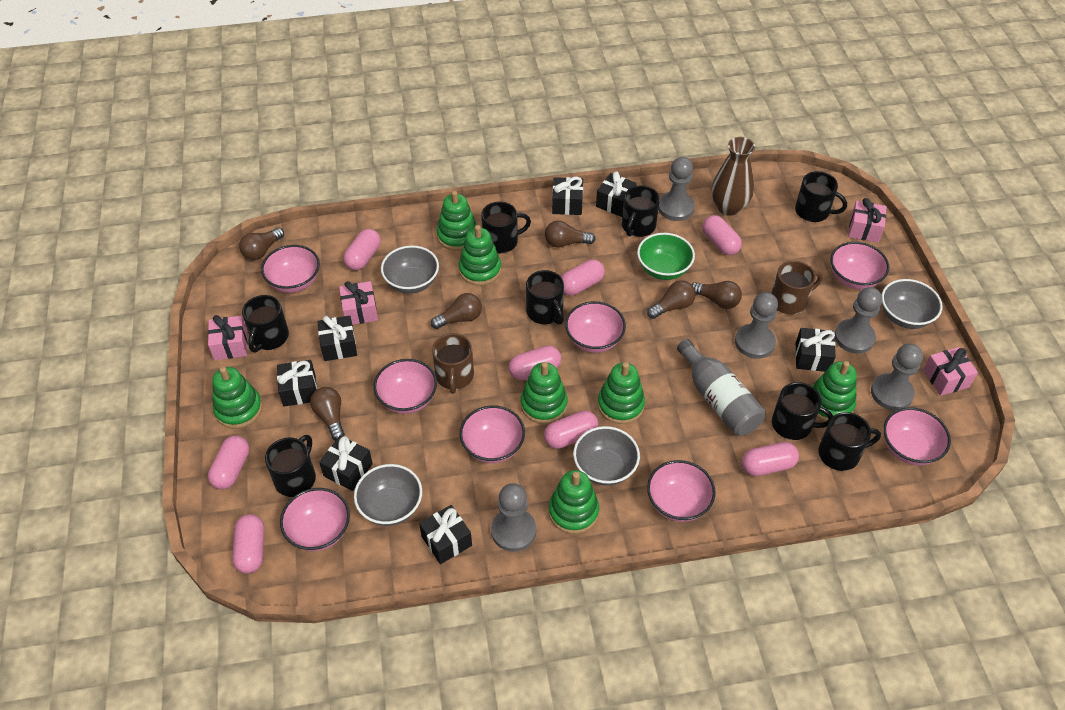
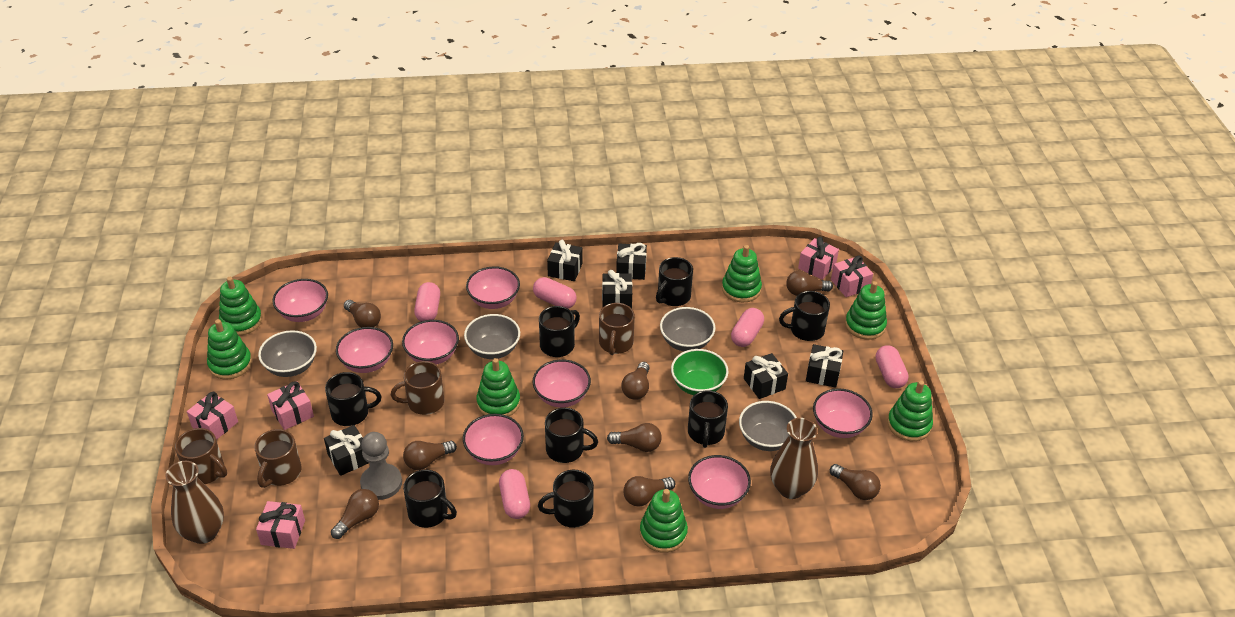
black gift: 7 -> 6
brown light bulb: 6 -> 8
brown mug: 2 -> 4
brown vase: 1 -> 2
grey bottle: 1 -> 0
grey pawn: 5 -> 1
pink capsule: 8 -> 5
pink gift: 4 -> 5

